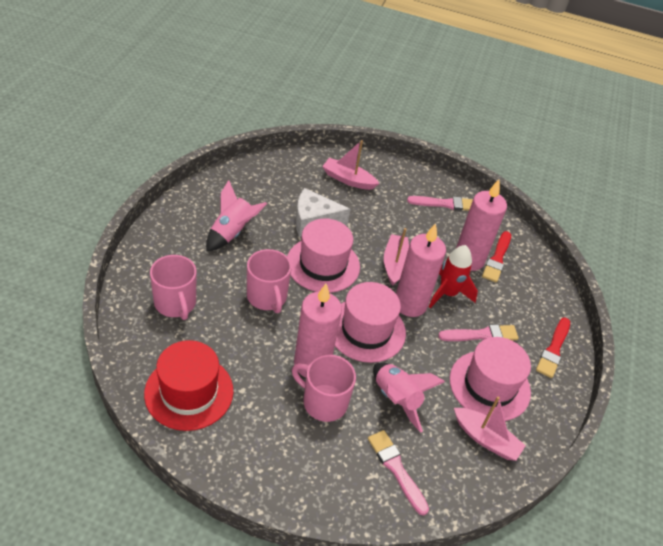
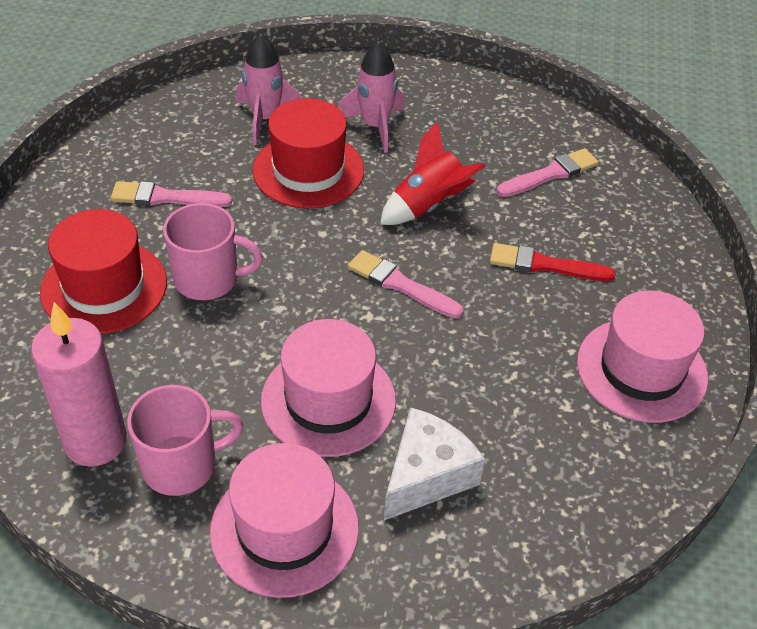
pink boat: 3 -> 0
pink candle: 3 -> 1
pink mug: 3 -> 2
red brush: 2 -> 1
red hat: 1 -> 2

